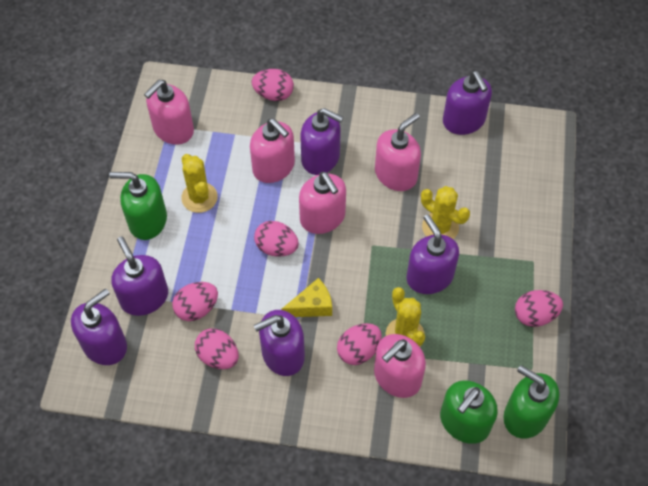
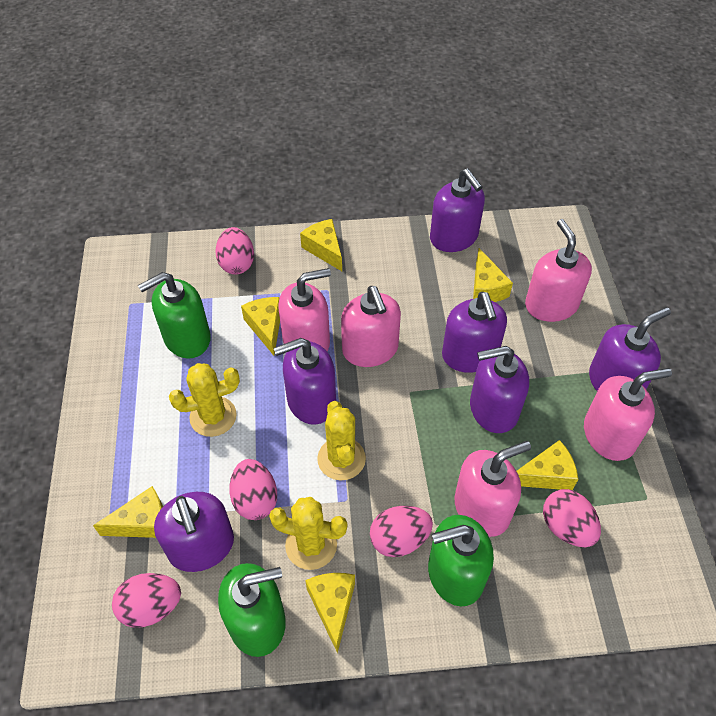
pink egg: 6 -> 5
yellow cheese: 1 -> 6

